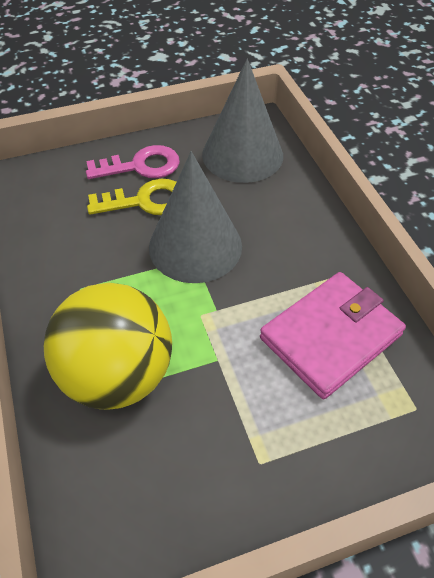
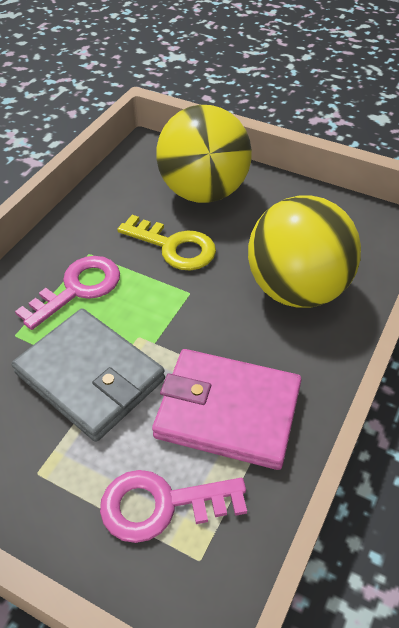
grey cone: 2 -> 0
grey wallet: 0 -> 1
pink key: 1 -> 2
yellow ball: 1 -> 2

